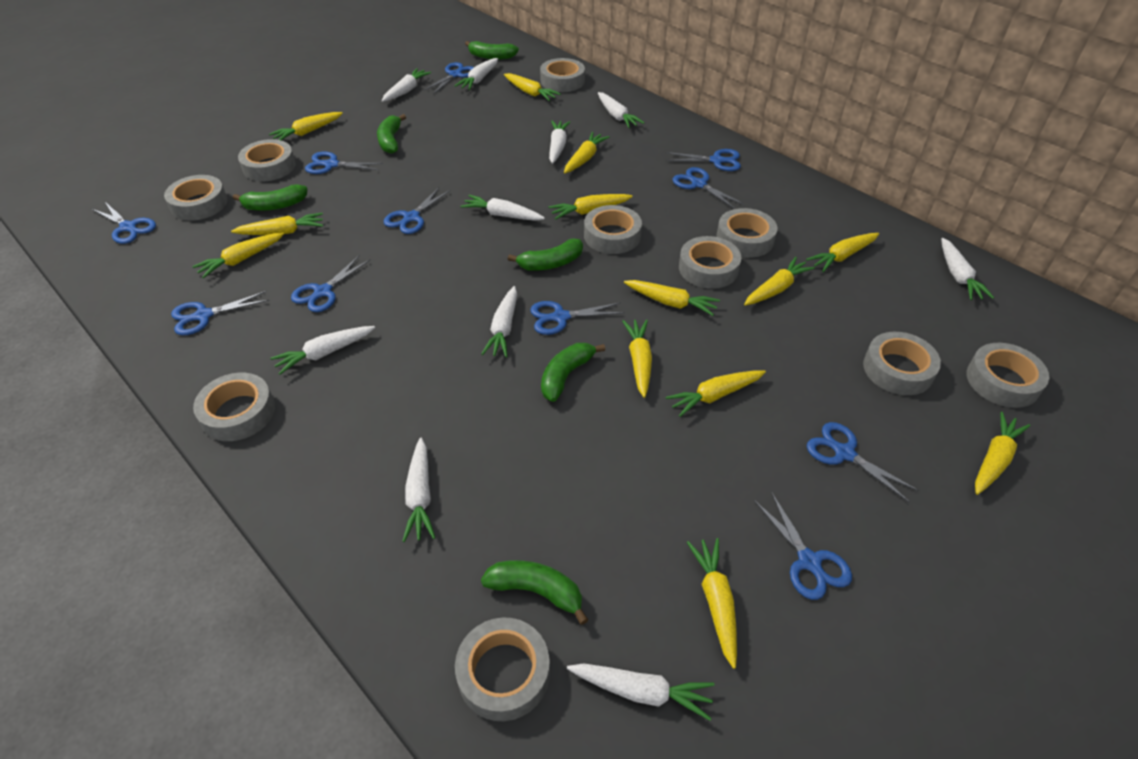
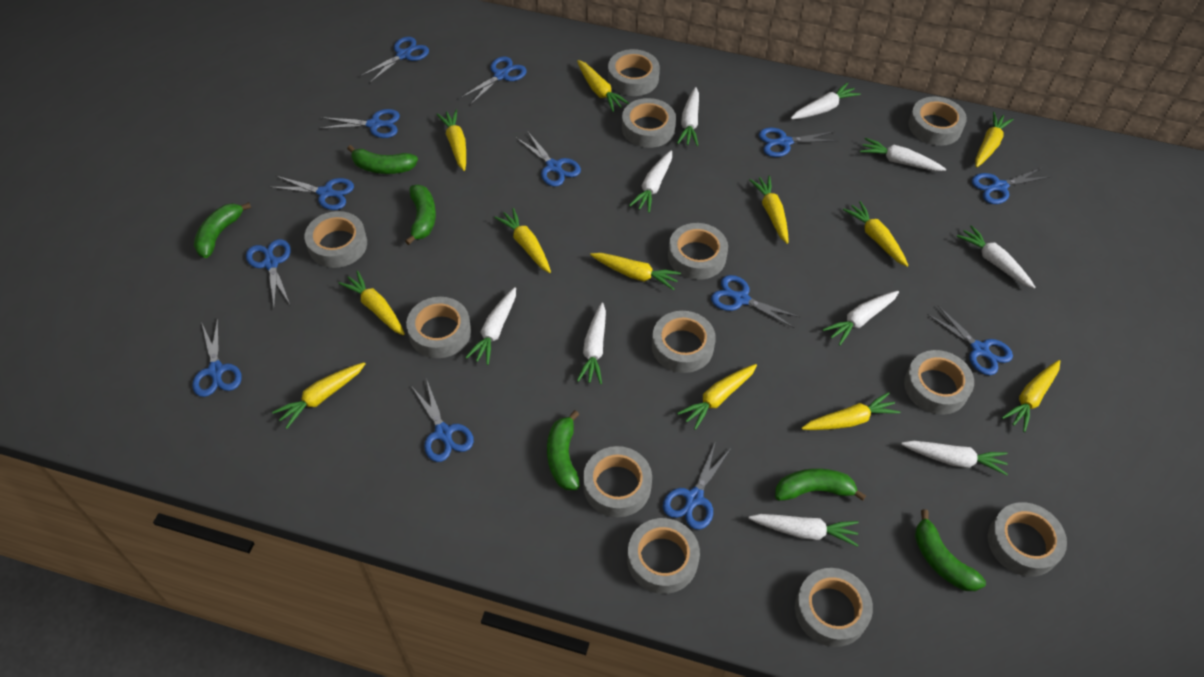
blue scissors: 11 -> 13
grey tape: 10 -> 12
yellow carrot: 13 -> 12

